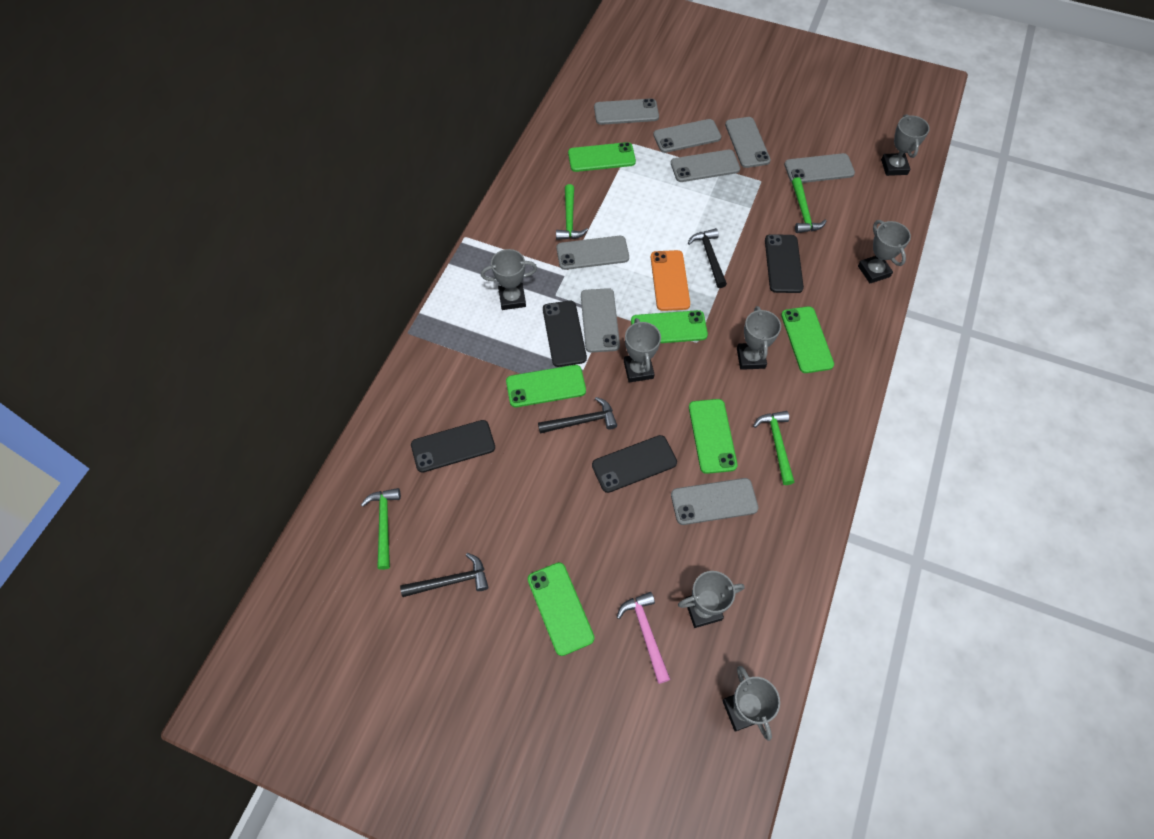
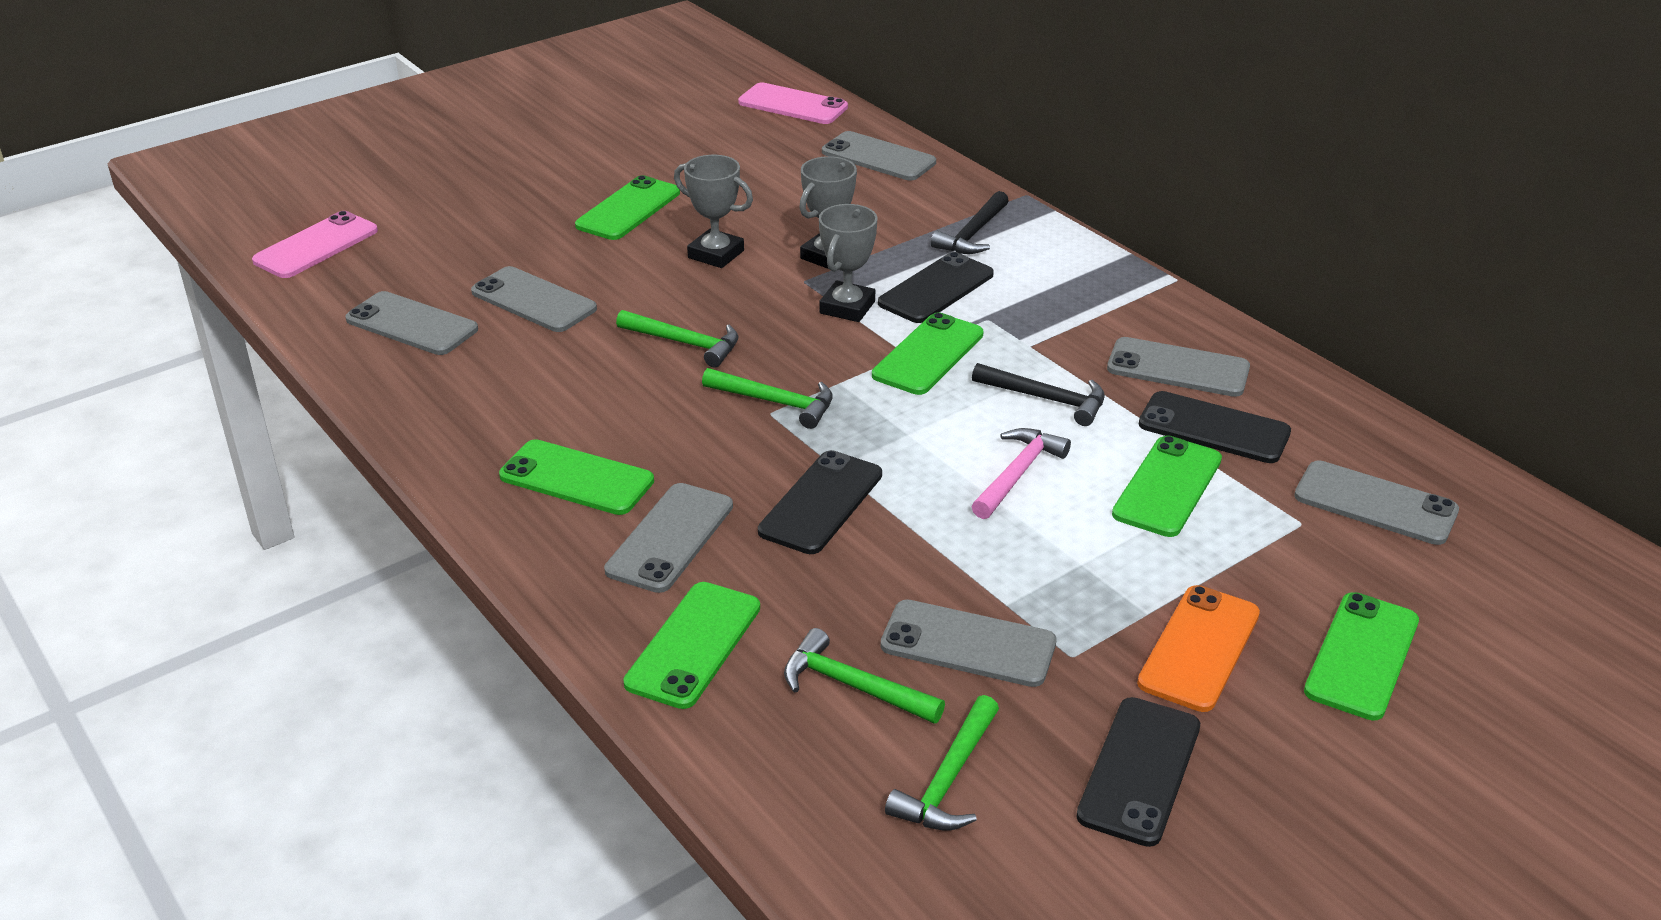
black hammer: 3 -> 2
grey phone: 8 -> 7
grey trophy: 7 -> 3
pink phone: 0 -> 2

